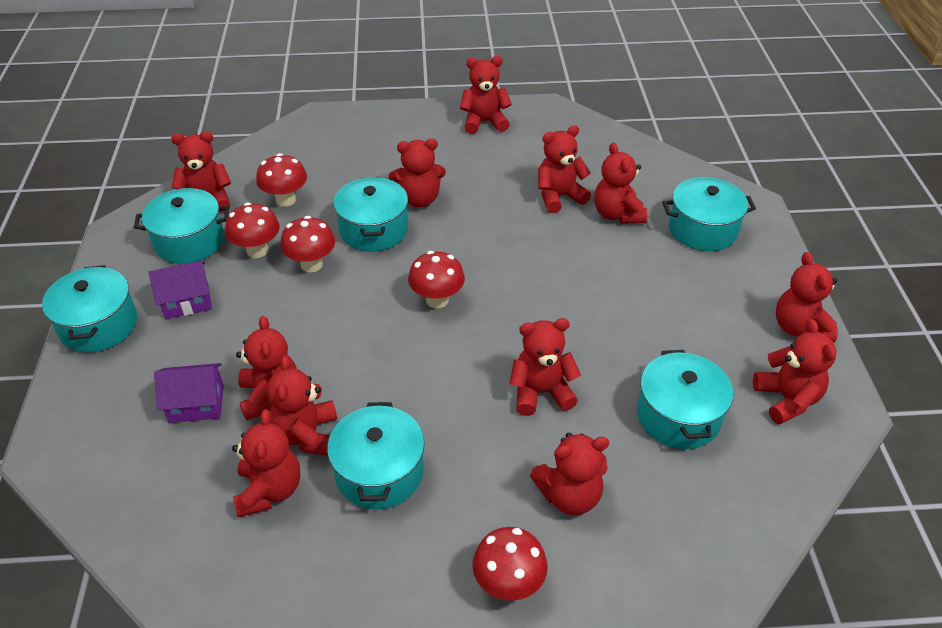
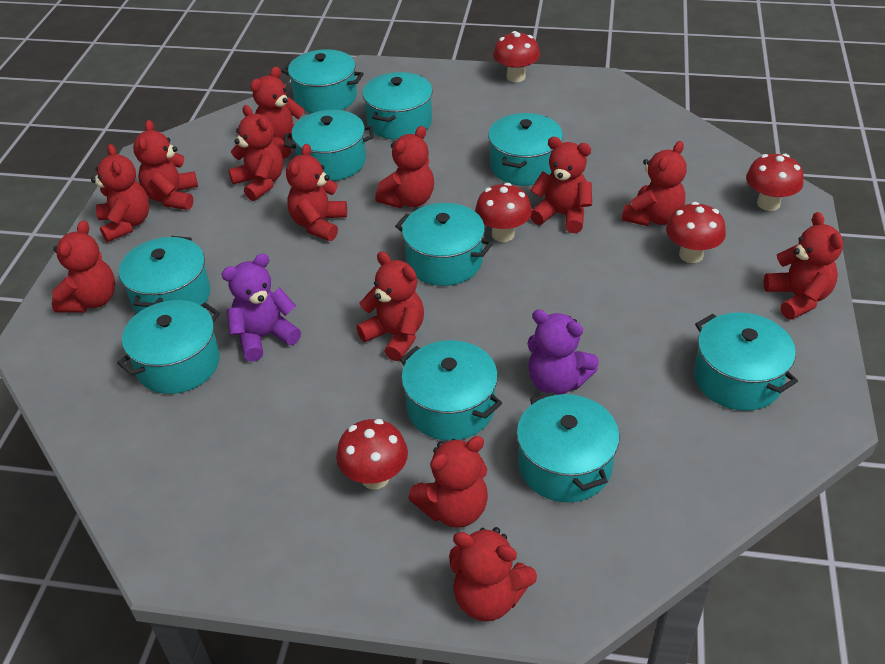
purple house: 2 -> 0
purple teddy bear: 0 -> 2
red teddy bear: 12 -> 13
turquoise pot: 6 -> 10

